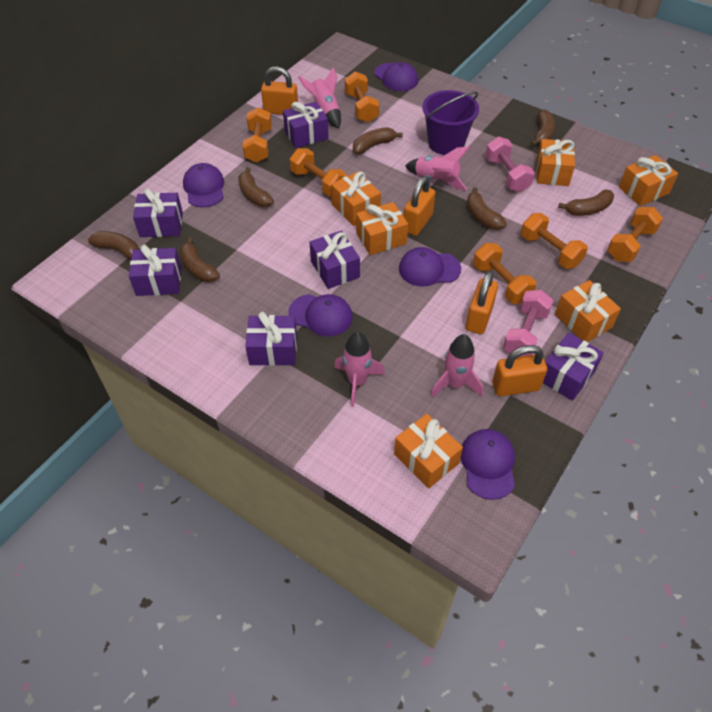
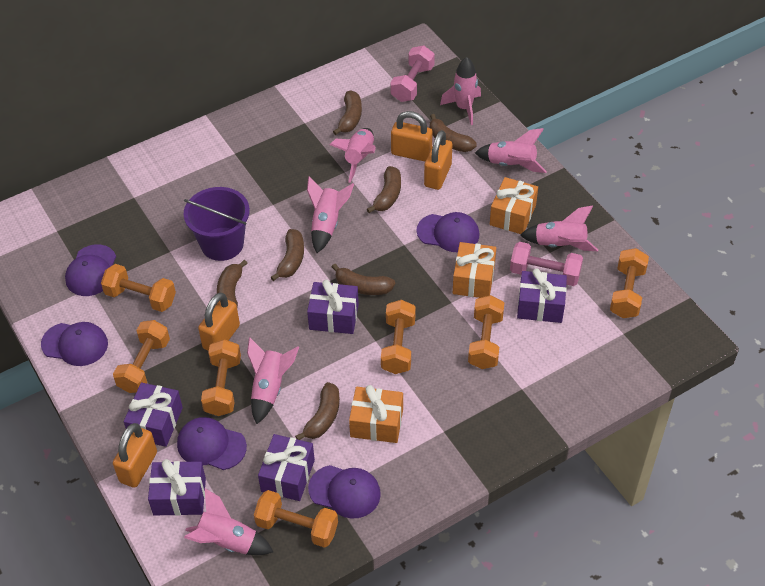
orange dumbbell: 6 -> 7
orange gift: 6 -> 3
pink rocket: 4 -> 7
purple gift: 6 -> 5

